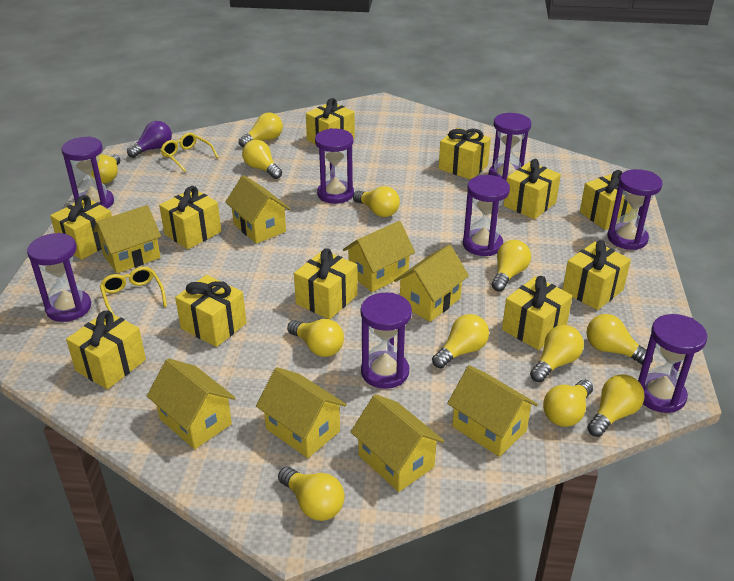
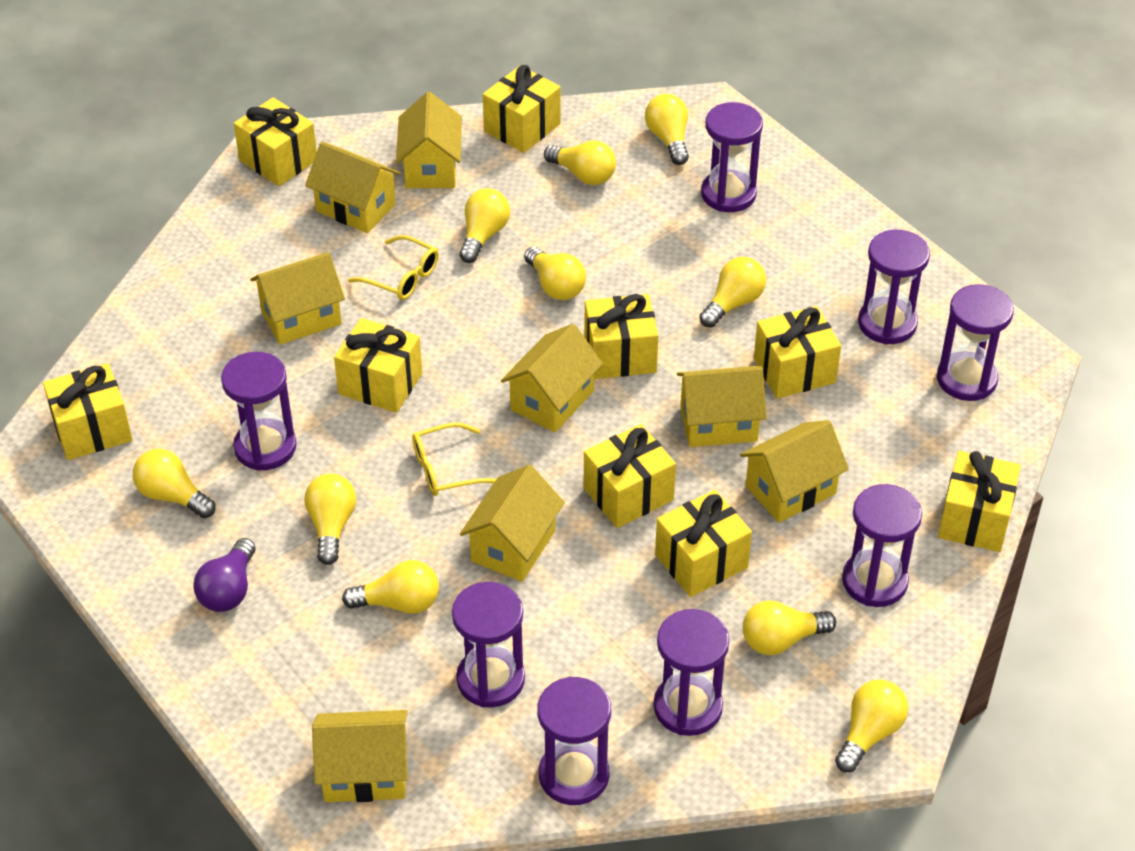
yellow gift: 11 -> 9
yellow light bulb: 12 -> 10

